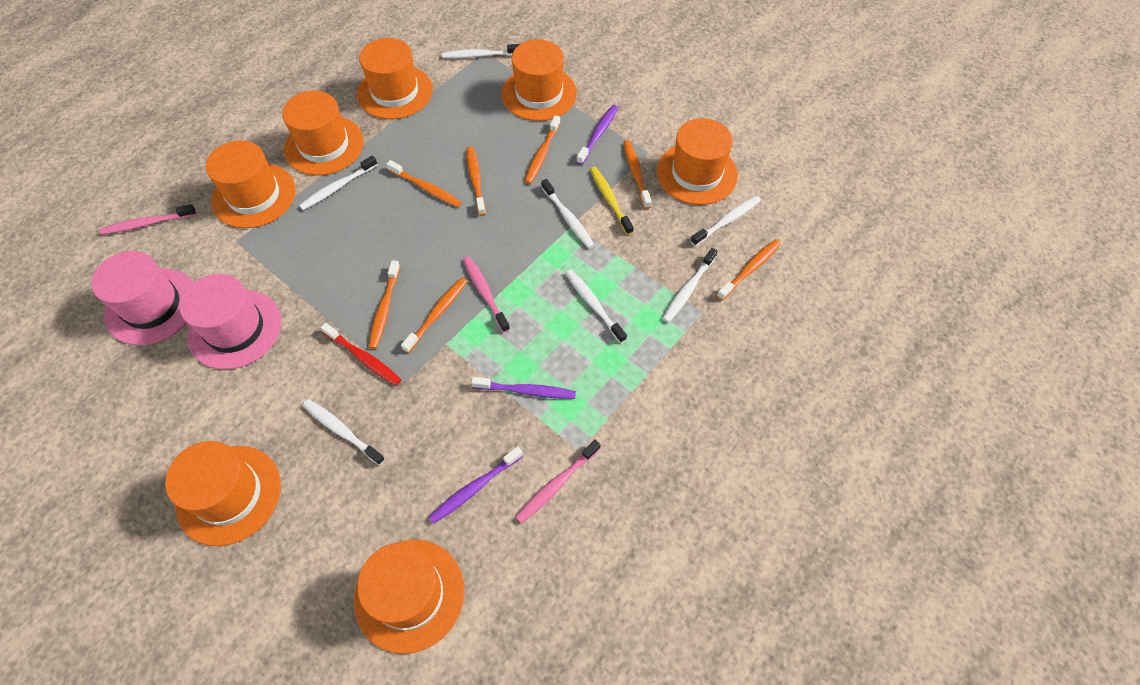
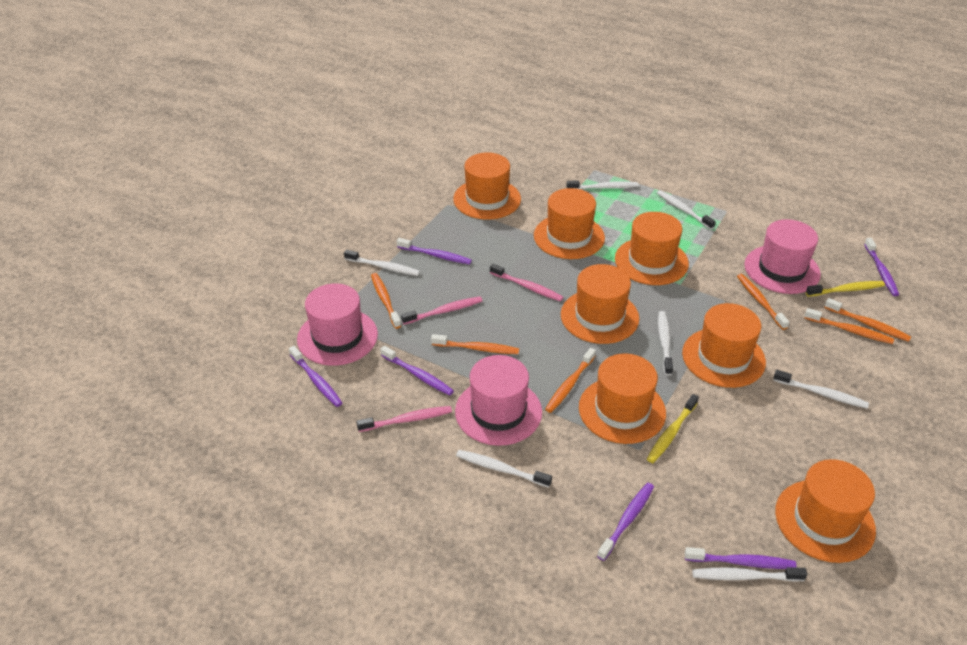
orange toothbrush: 7 -> 6
pink hat: 2 -> 3
purple toothbrush: 3 -> 6
red toothbrush: 1 -> 0
yellow toothbrush: 1 -> 2

